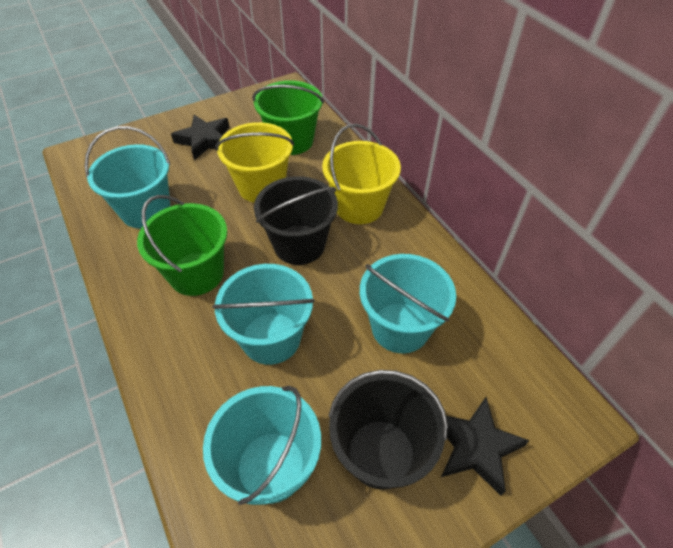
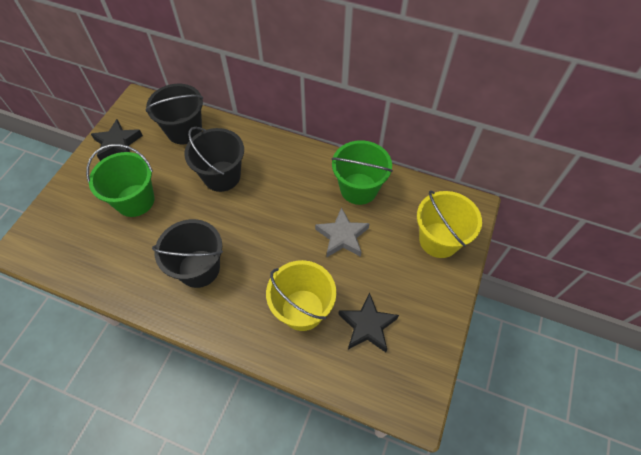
black bucket: 2 -> 3
grey star: 0 -> 1
turquoise bucket: 4 -> 0

